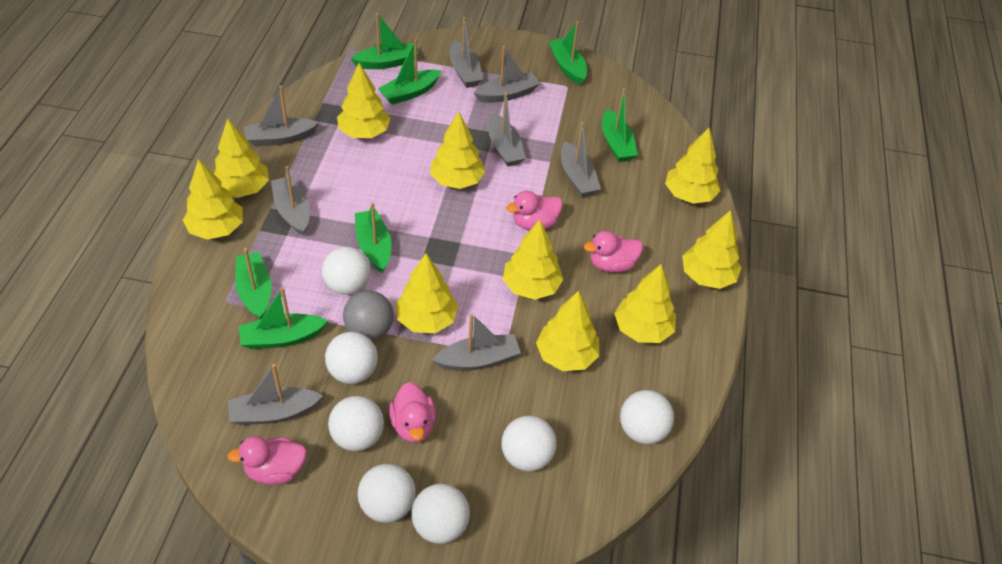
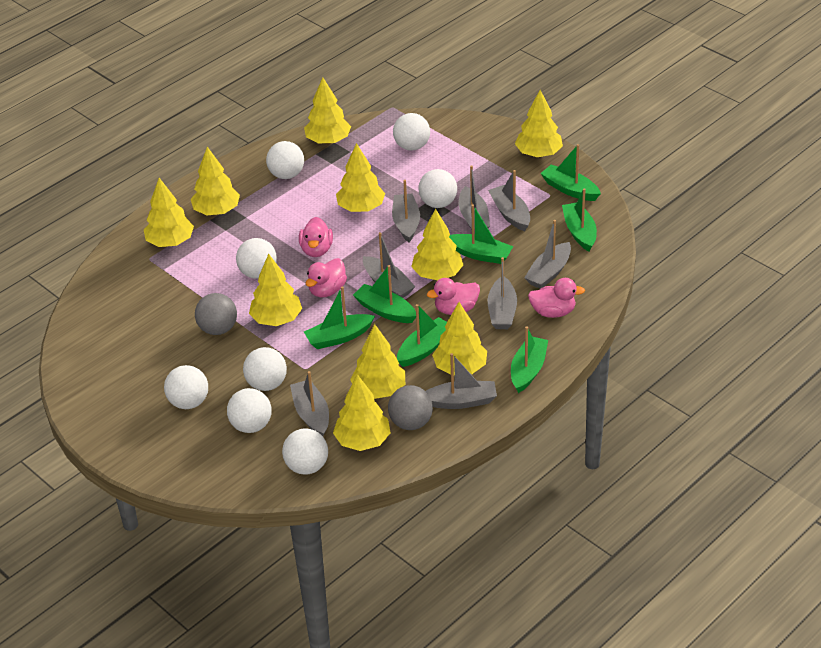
grey ball: 1 -> 2
white ball: 7 -> 8

